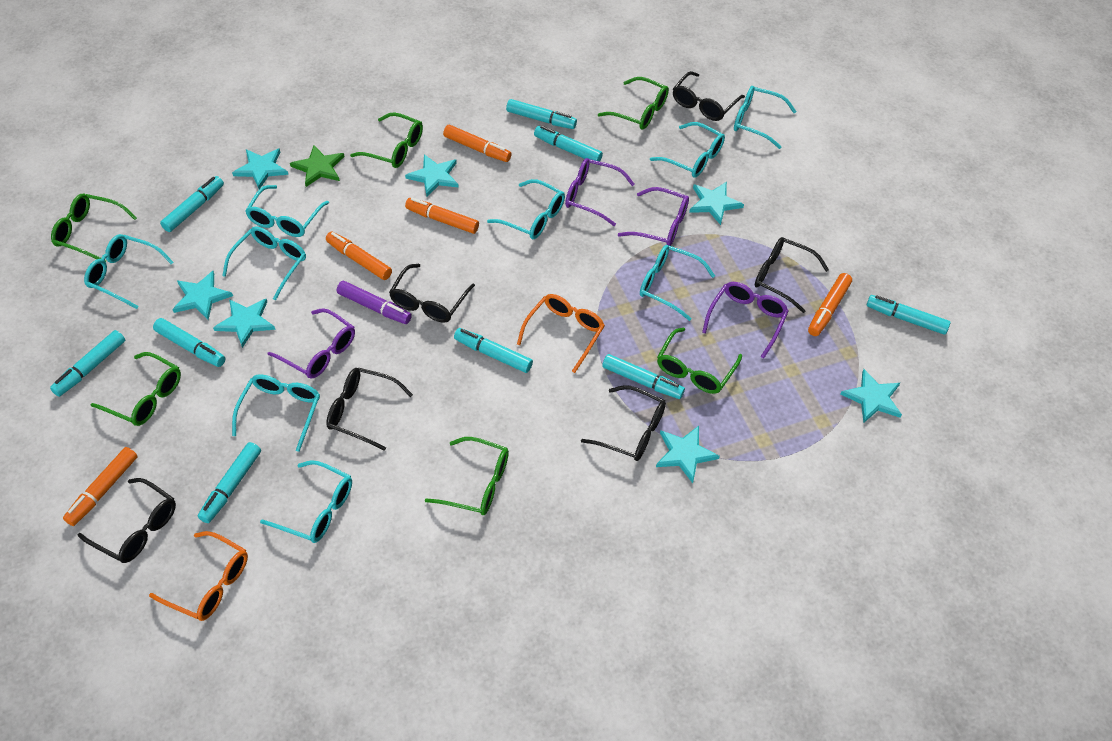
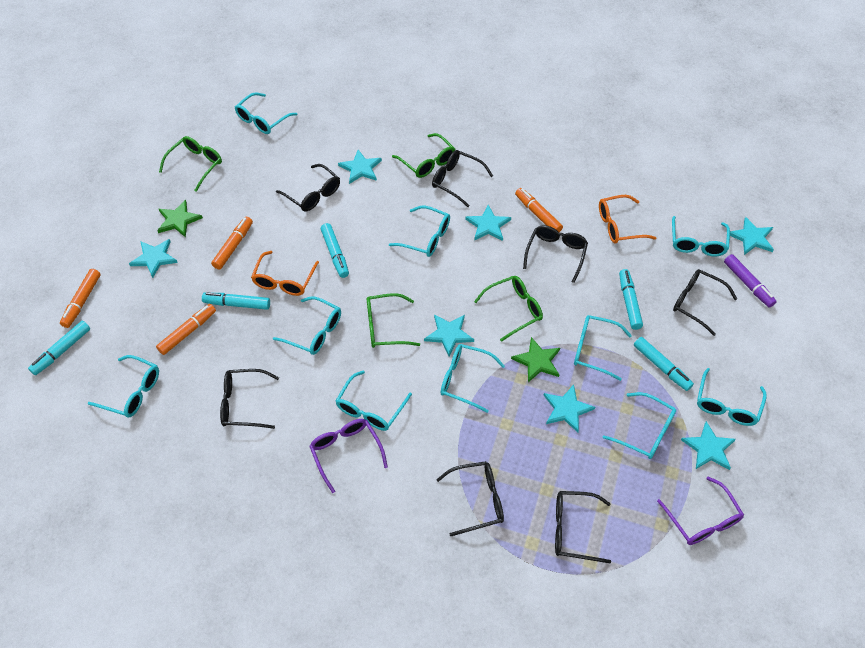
black glasses: 6 -> 7
green glasses: 6 -> 4
green star: 1 -> 2
orange marker: 5 -> 4
purple glasses: 4 -> 2
turquoise glasses: 9 -> 10
turquoise marker: 9 -> 5

